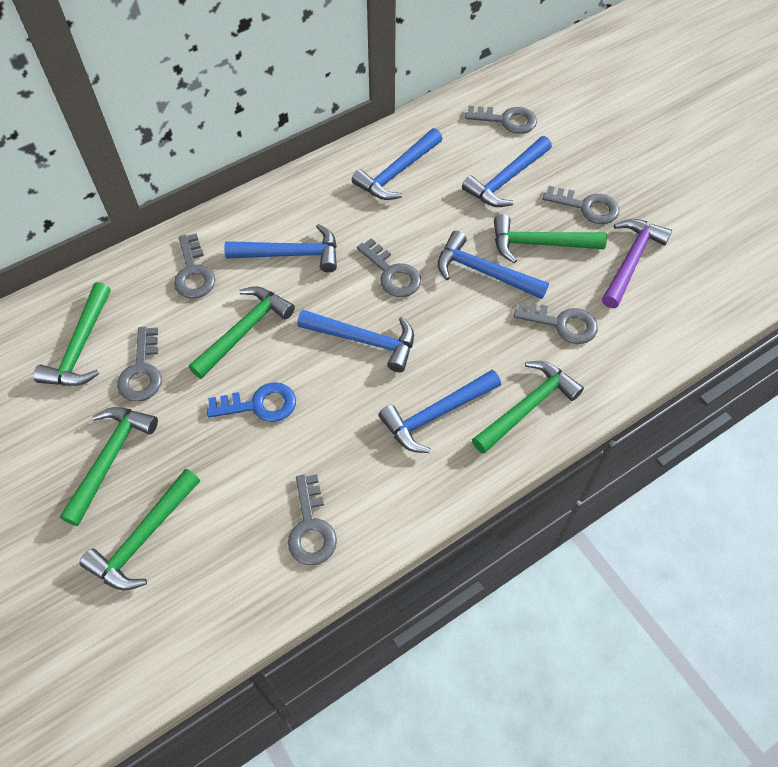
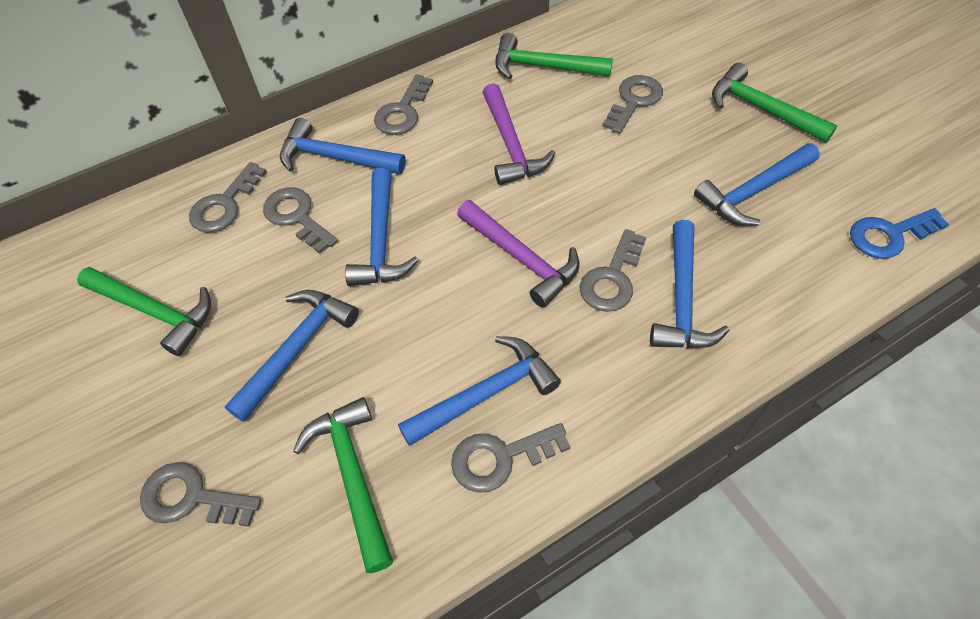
green hammer: 6 -> 4
purple hammer: 1 -> 2

